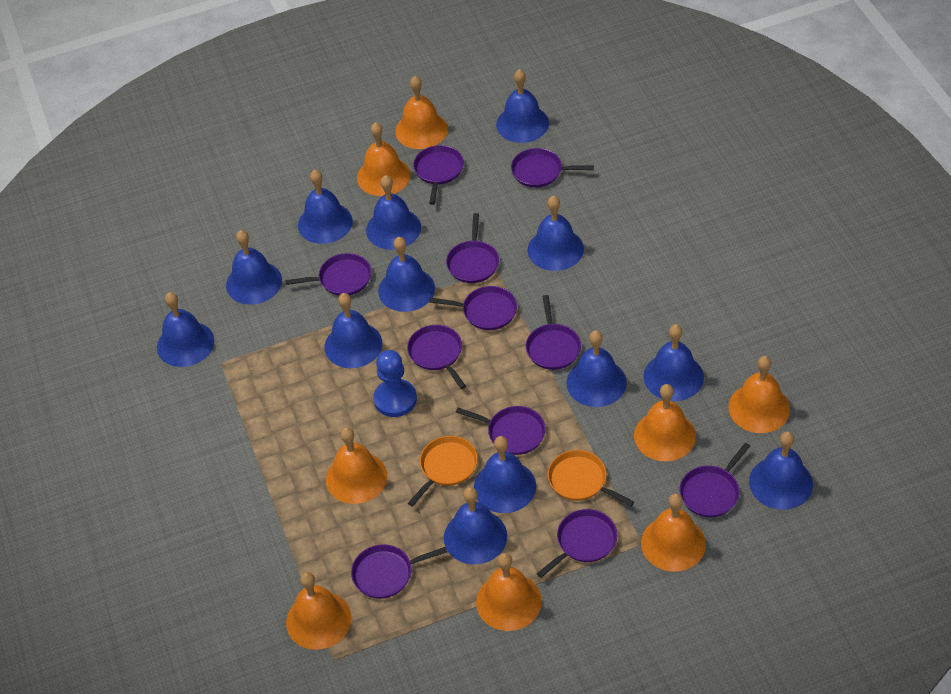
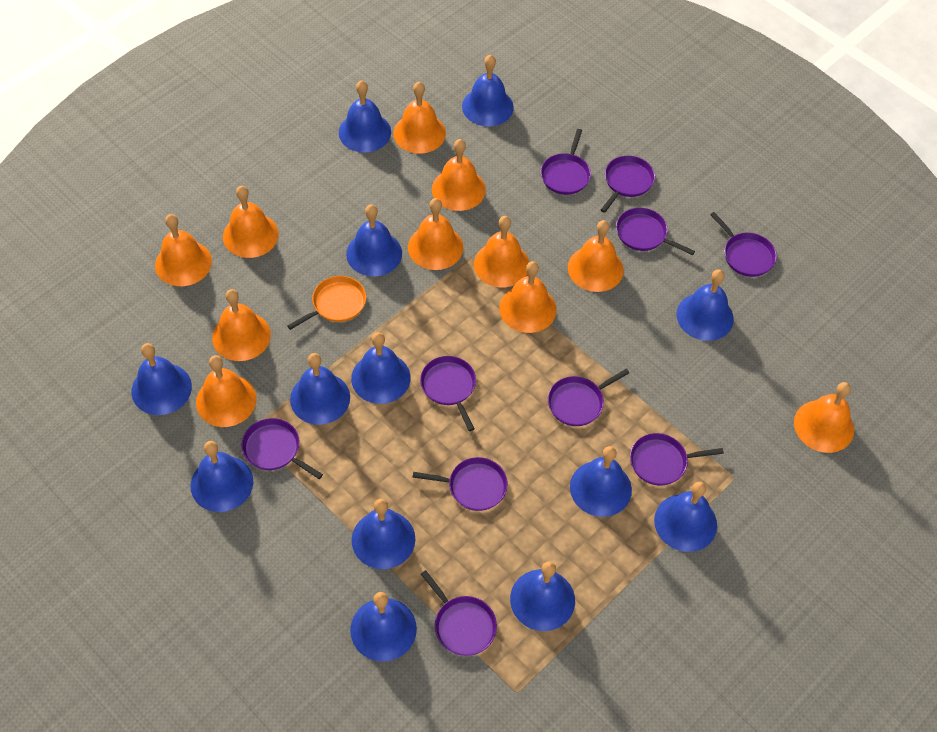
blue pawn: 1 -> 0
orange bell: 8 -> 11
orange pan: 2 -> 1
purple pan: 11 -> 10

